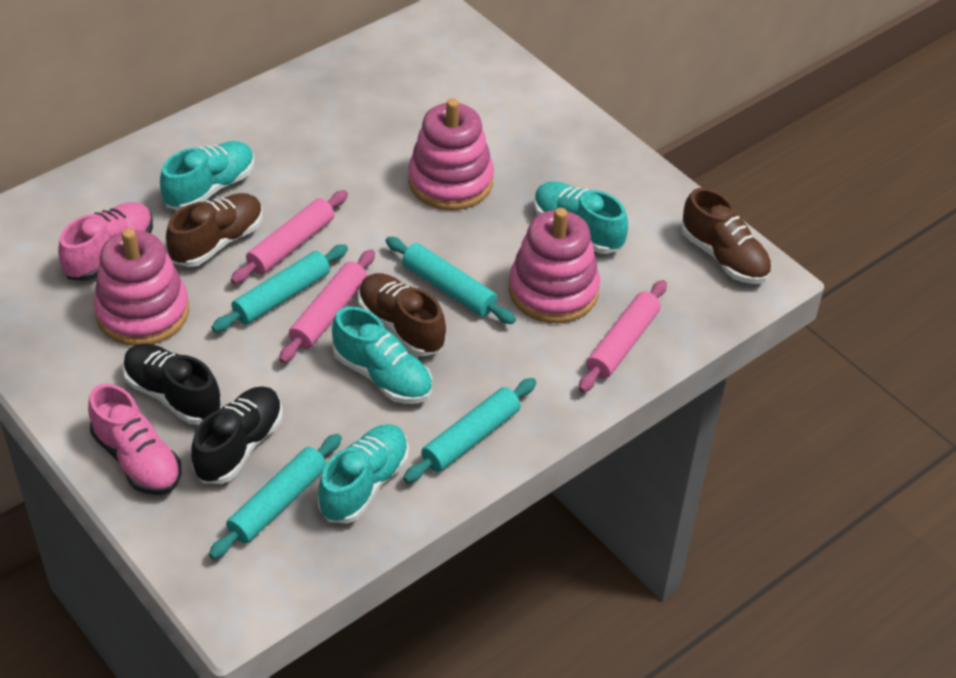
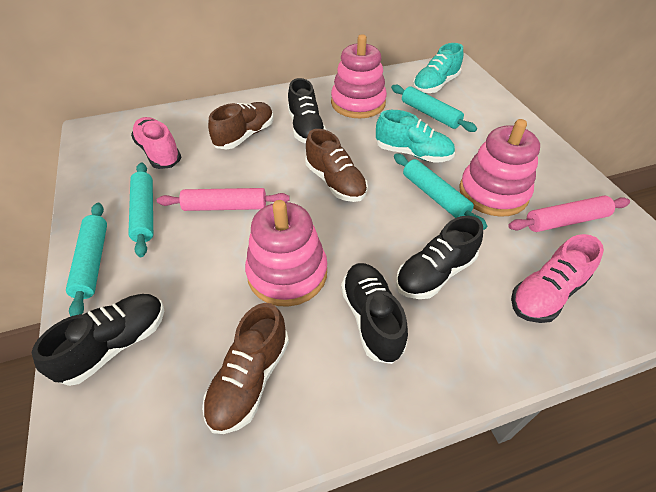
black shoe: 2 -> 4
pink rolling pin: 3 -> 2
turquoise shoe: 4 -> 2

